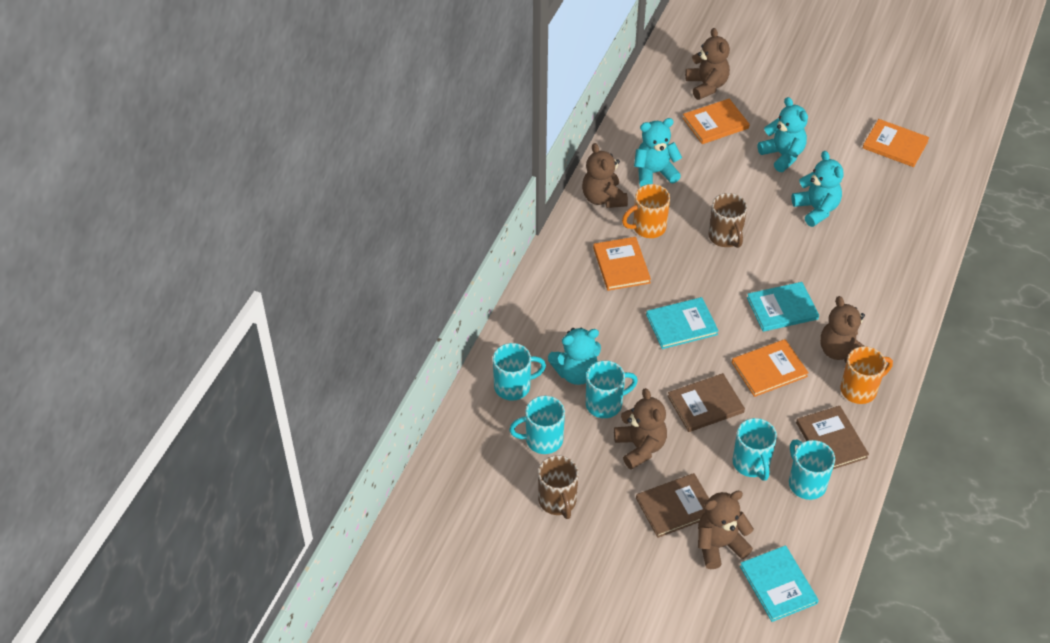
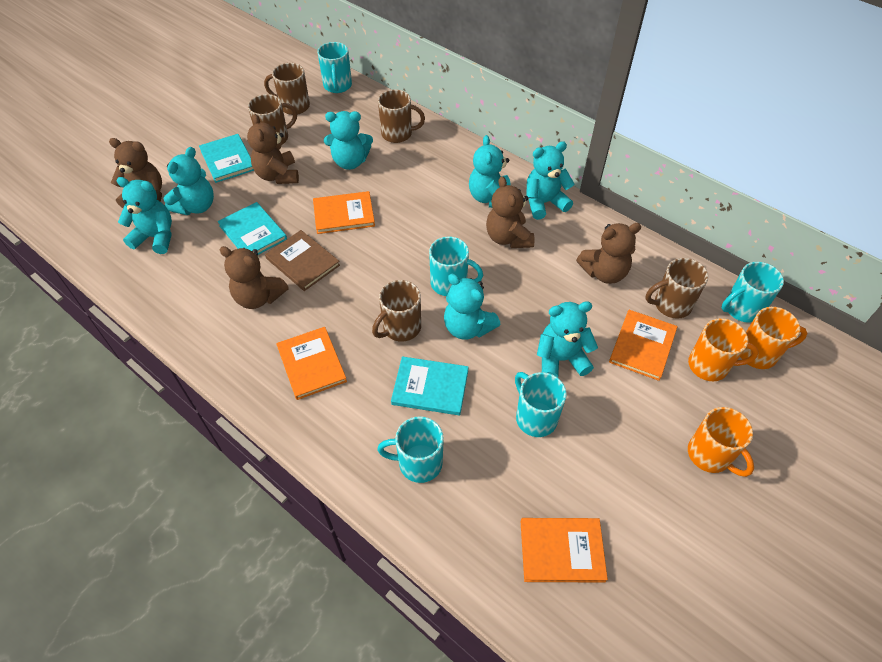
brown book: 3 -> 1
brown mug: 2 -> 5
orange mug: 2 -> 3
turquoise teddy bear: 4 -> 7

